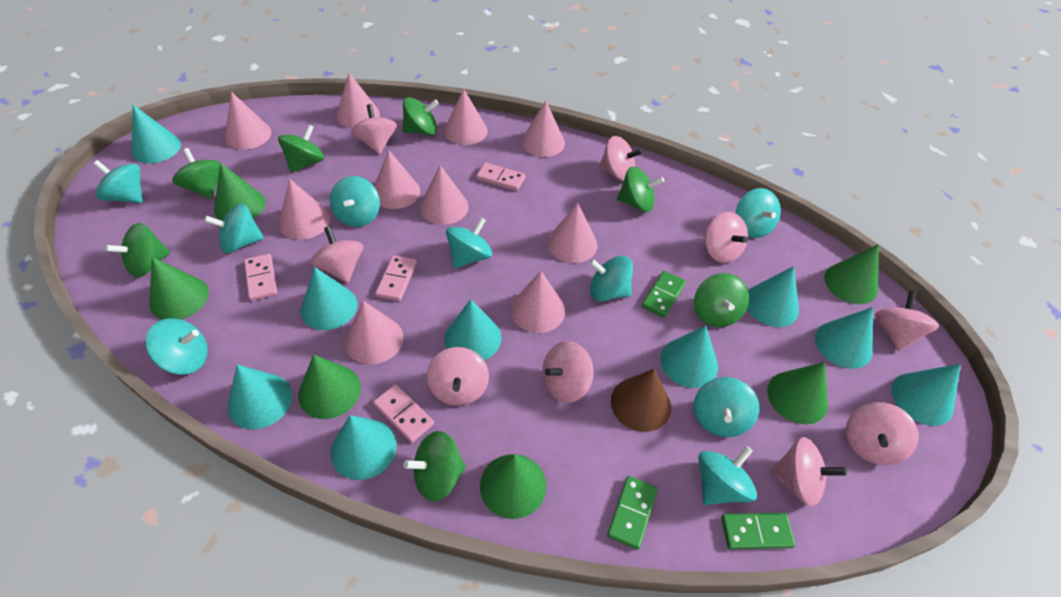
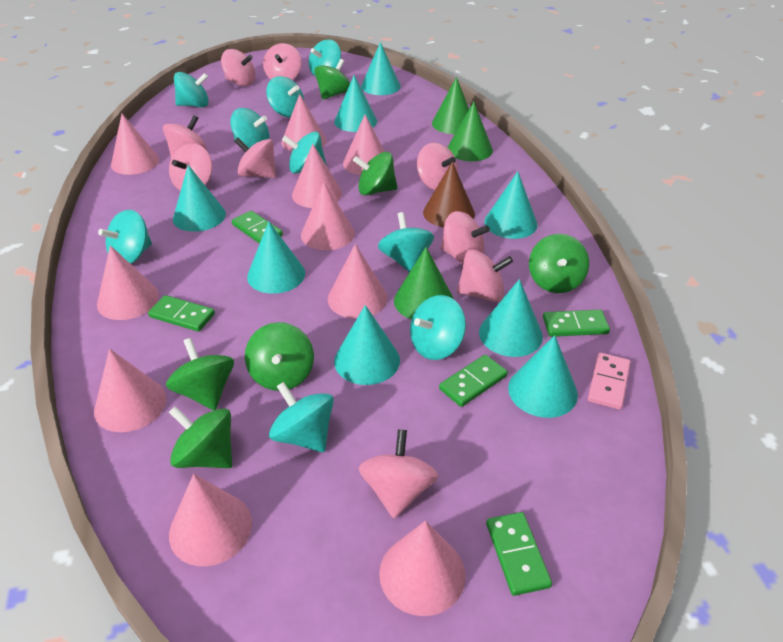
green cone: 6 -> 3
green domino: 3 -> 5
green spinning top: 7 -> 6
pink domino: 4 -> 1
turquoise cone: 9 -> 8

